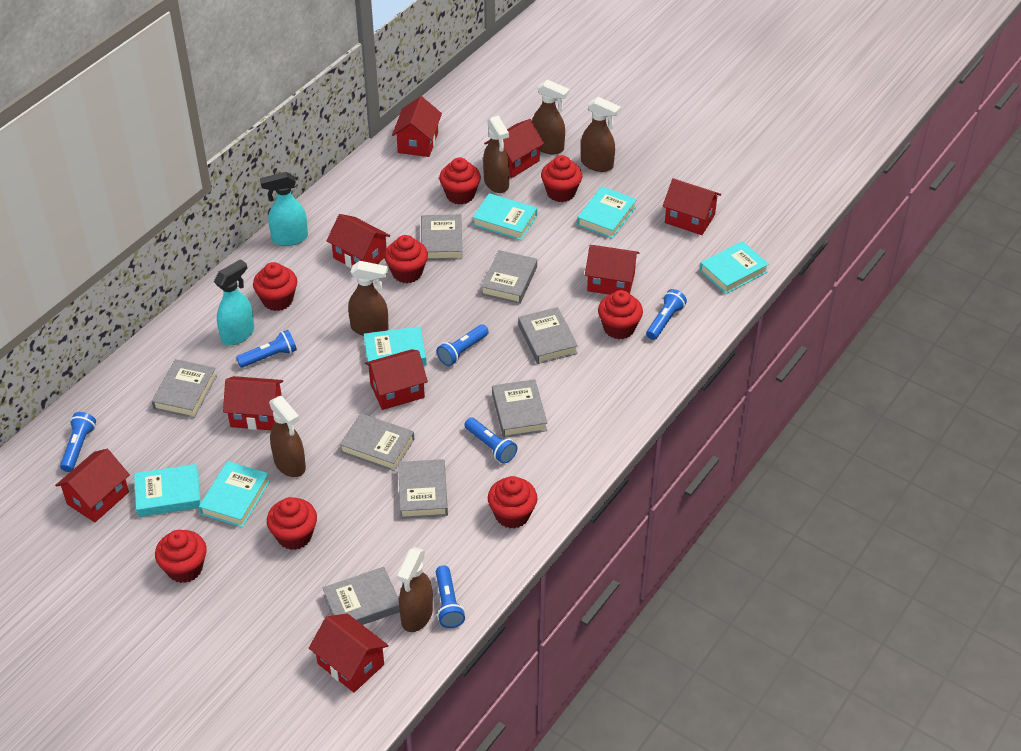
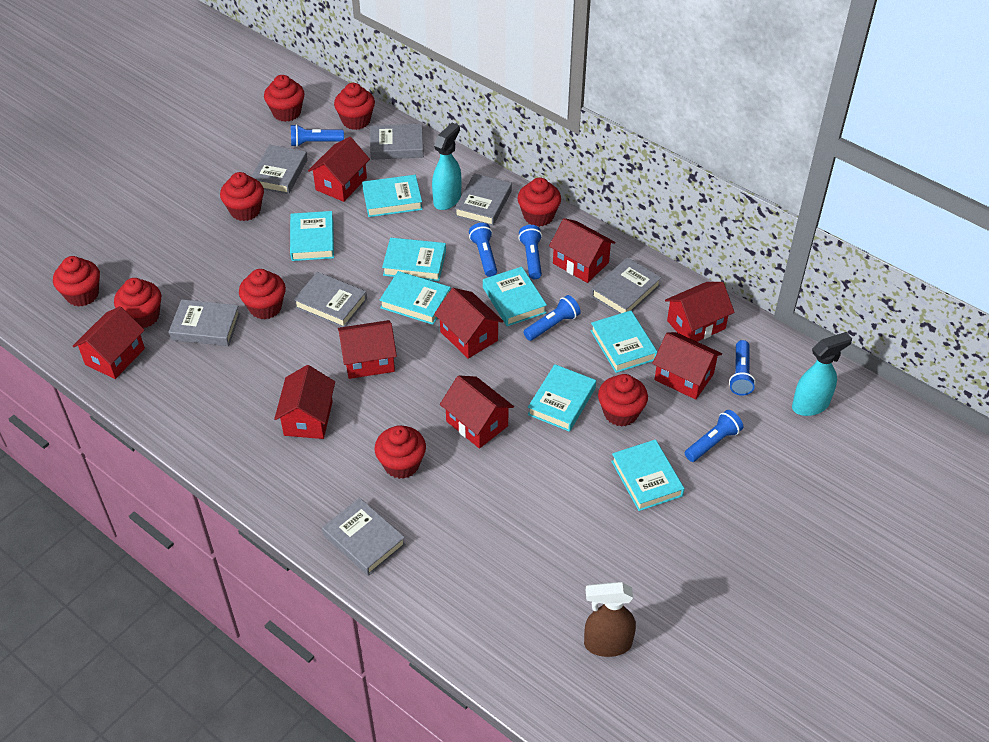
brown spray bottle: 6 -> 1
grey book: 8 -> 7
red cupcake: 8 -> 9
turquoise book: 6 -> 8

